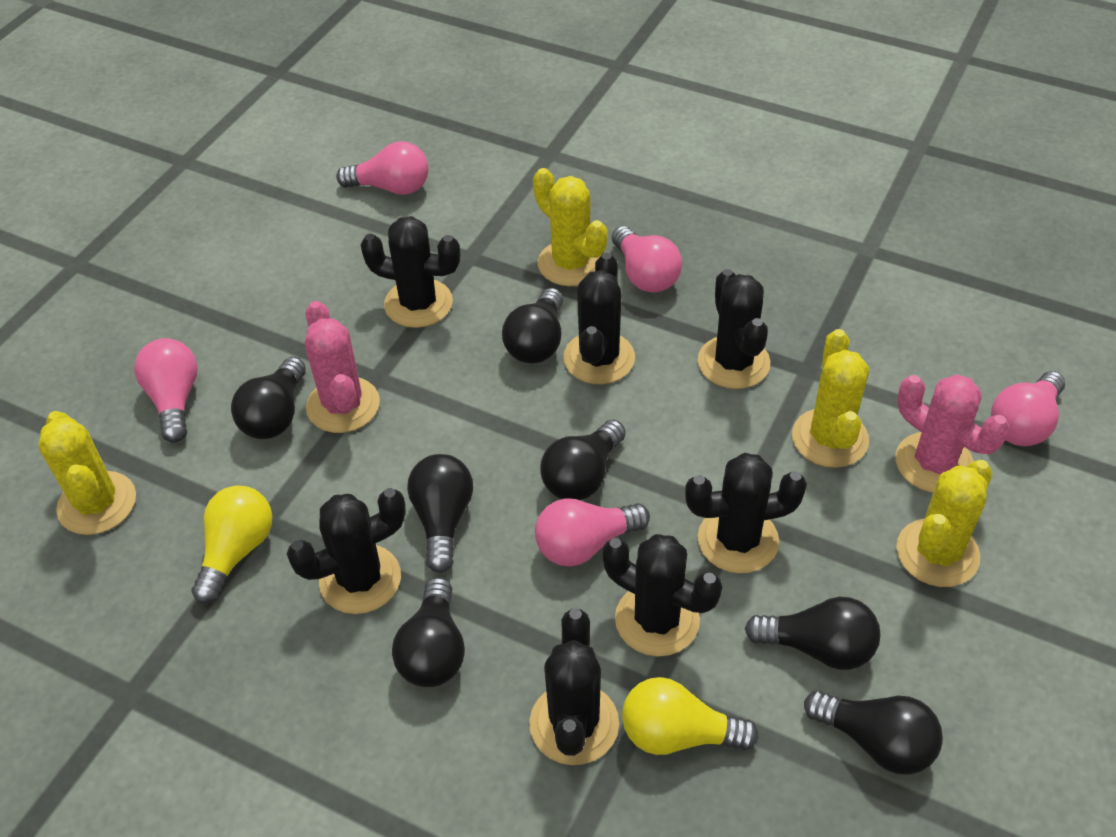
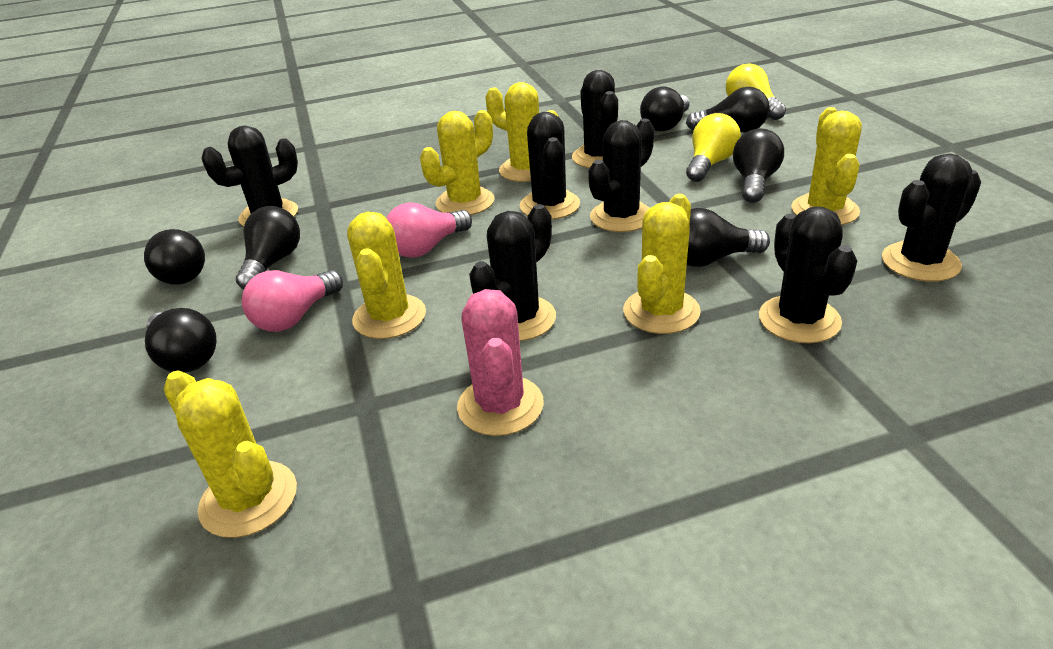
pink cactus: 2 -> 1
pink light bulb: 5 -> 2
yellow cactus: 4 -> 6

